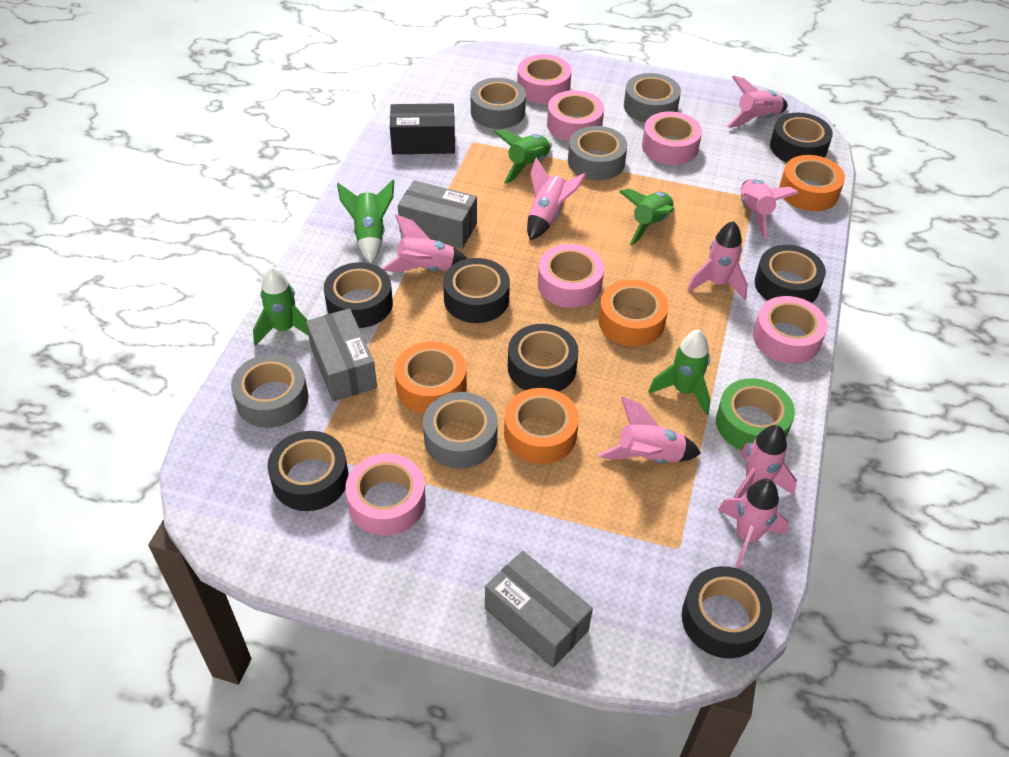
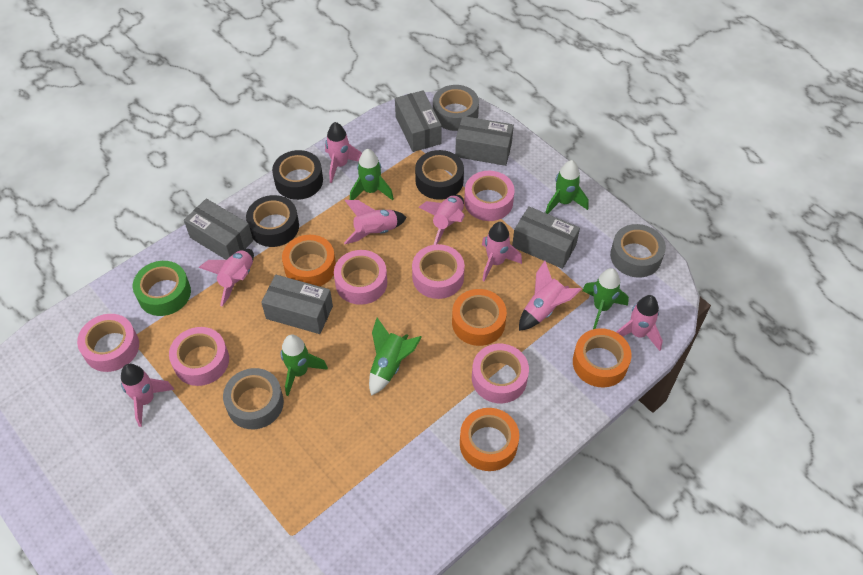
black box: 1 -> 0
black tape: 7 -> 3
grey box: 3 -> 5
grey tape: 5 -> 3

